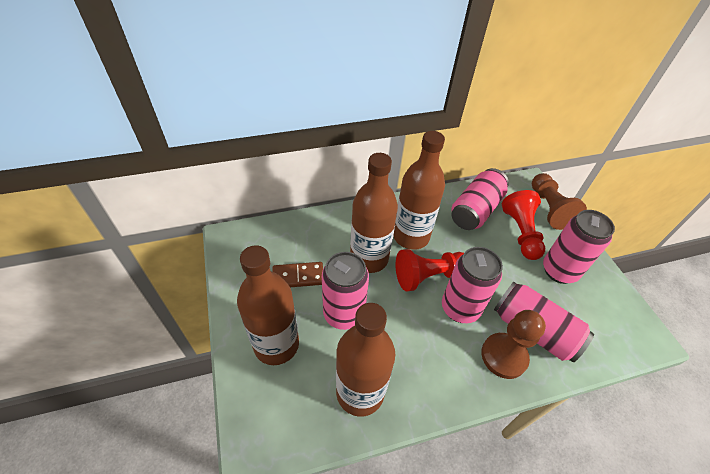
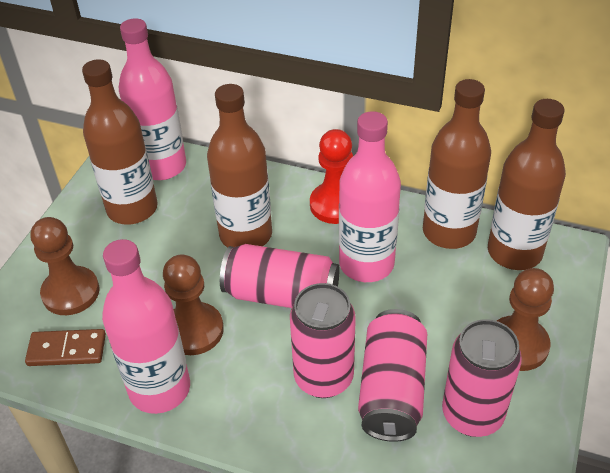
brown pawn: 2 -> 3
pink bottle: 0 -> 3
pink can: 5 -> 4
red pawn: 2 -> 1

